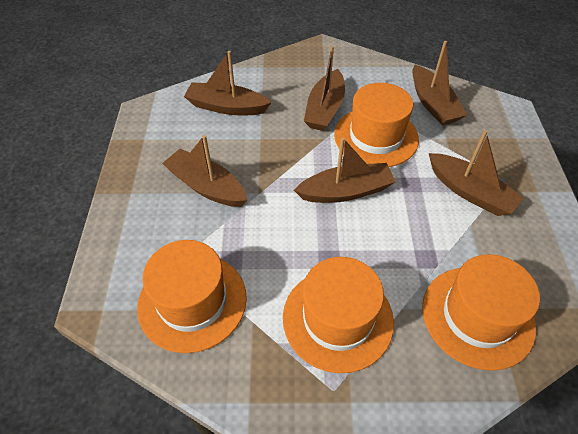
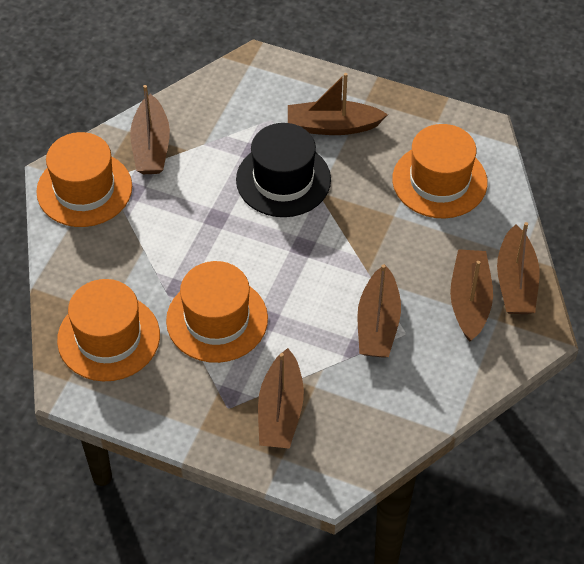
black hat: 0 -> 1

